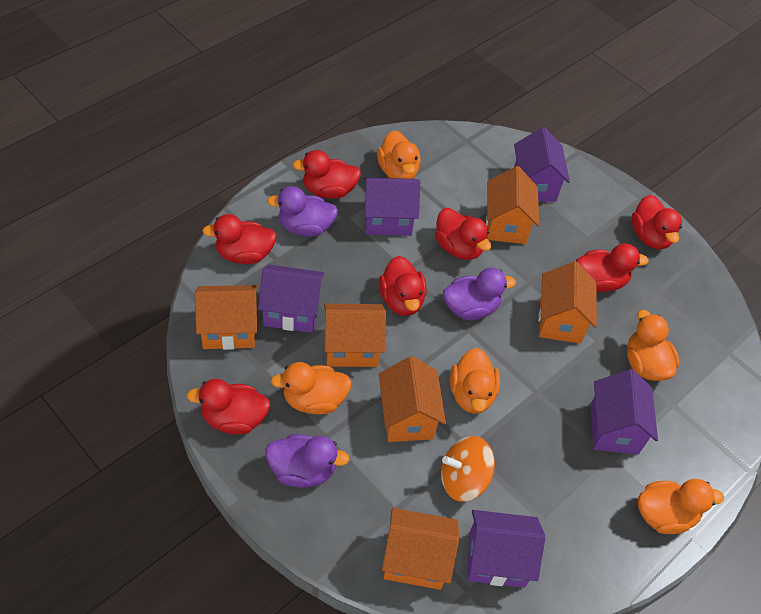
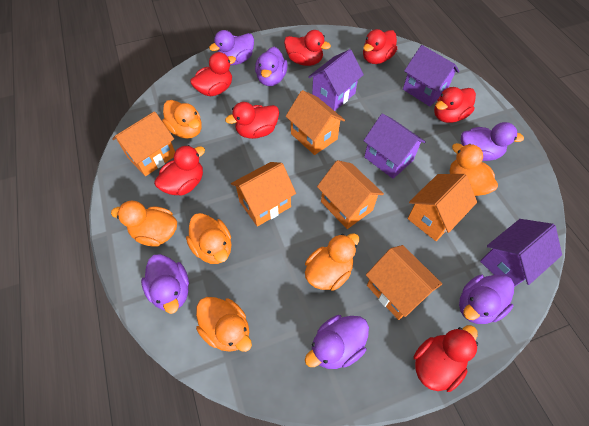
orange duck: 5 -> 6
orange spinning top: 1 -> 0
purple duck: 3 -> 6
purple house: 5 -> 4

